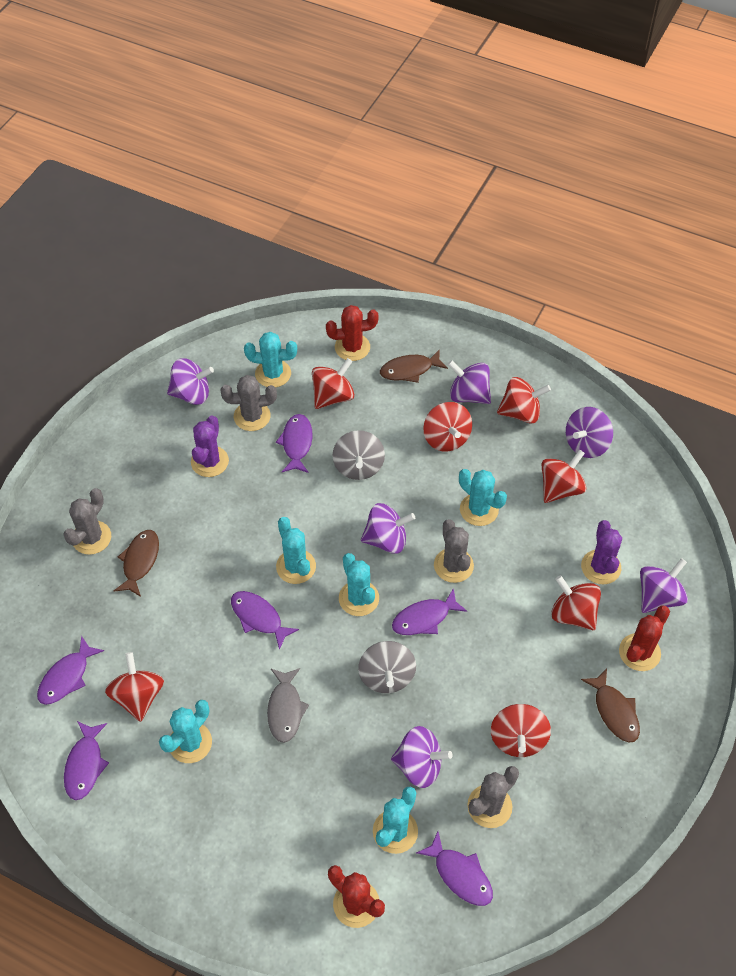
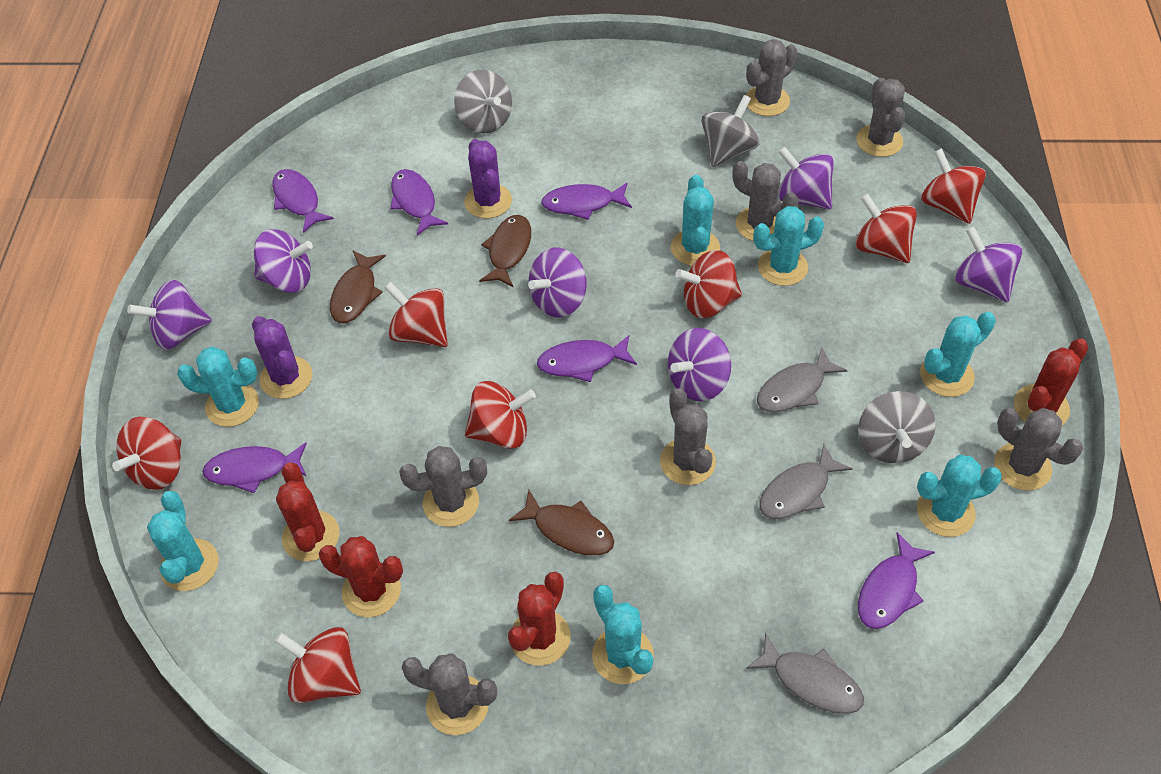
grey cactus: 4 -> 7
grey fish: 1 -> 3
grey spinning top: 2 -> 3
red cactus: 3 -> 4
turquoise cactus: 6 -> 7

